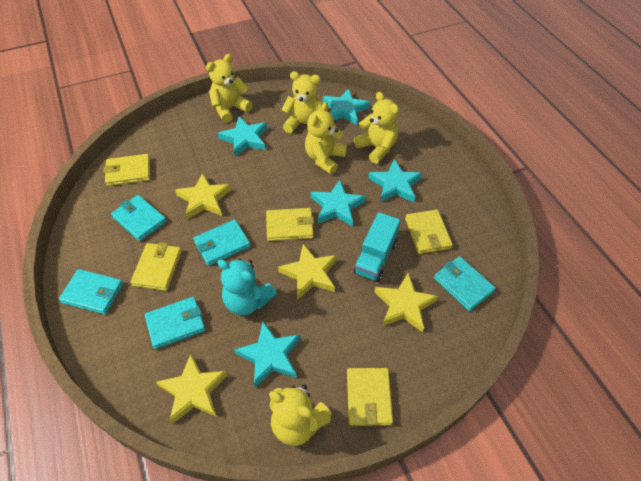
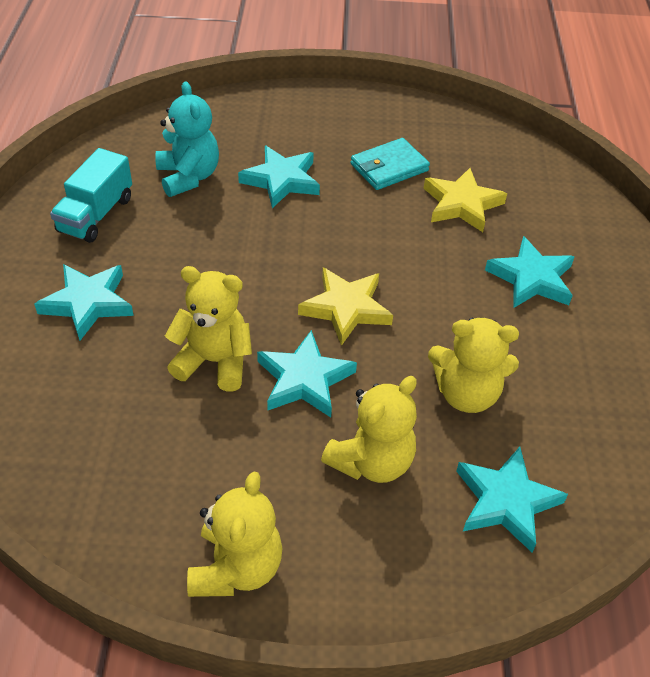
turquoise wallet: 5 -> 1
yellow star: 4 -> 2
yellow teddy bear: 5 -> 4
yellow wallet: 5 -> 0

